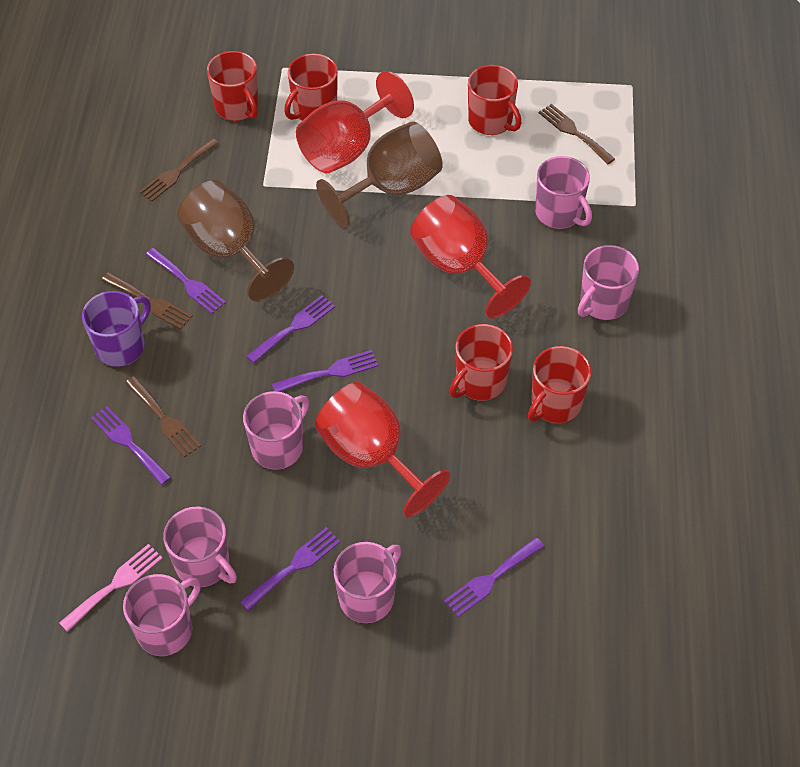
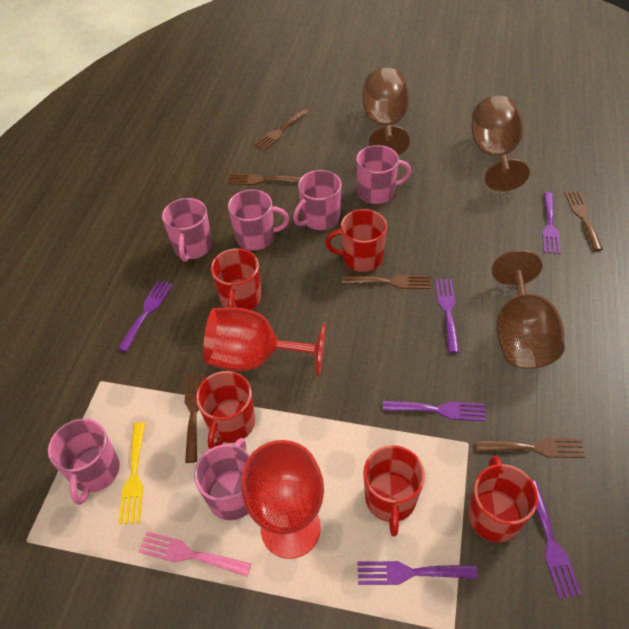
brown fork: 4 -> 6
brown goblet: 2 -> 3
purple mug: 1 -> 0
red goblet: 3 -> 2
yellow fork: 0 -> 1

